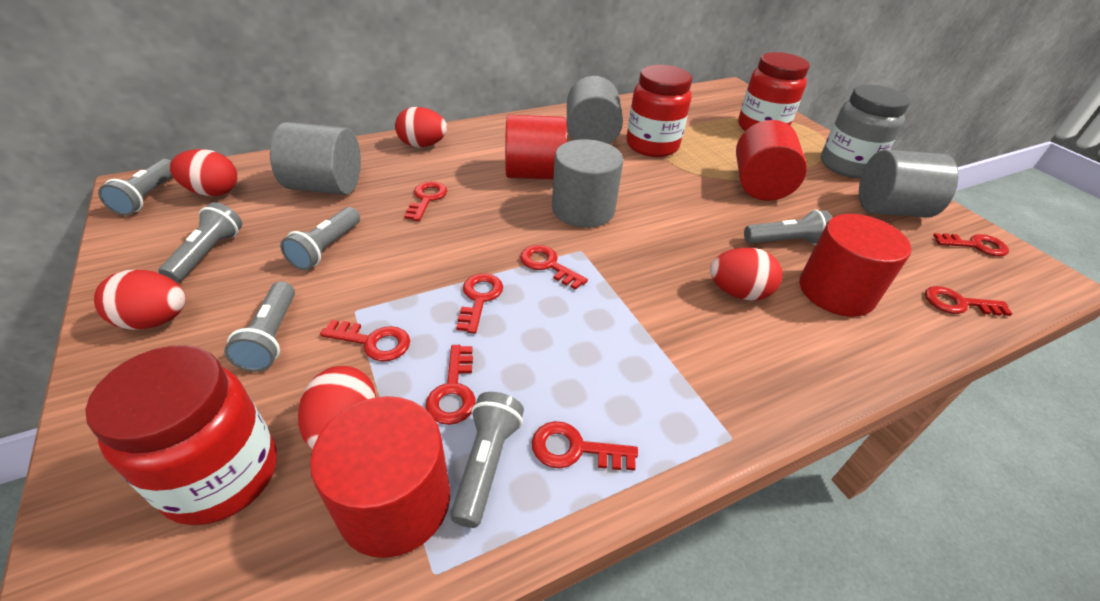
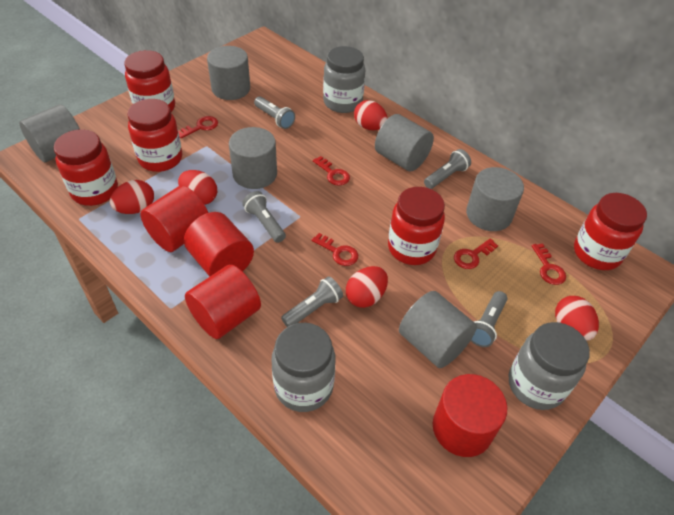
grey cylinder: 4 -> 6
grey flashlight: 6 -> 5
grey jar: 1 -> 3
red jar: 3 -> 5
red key: 8 -> 5

